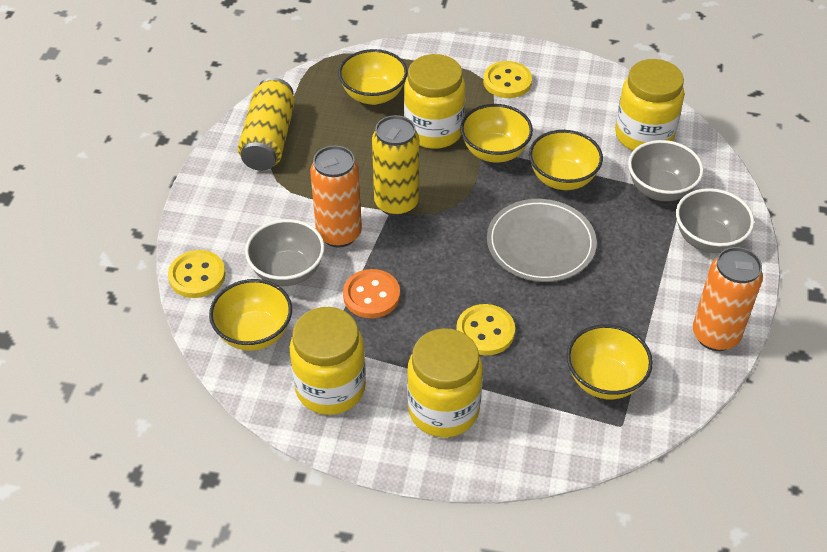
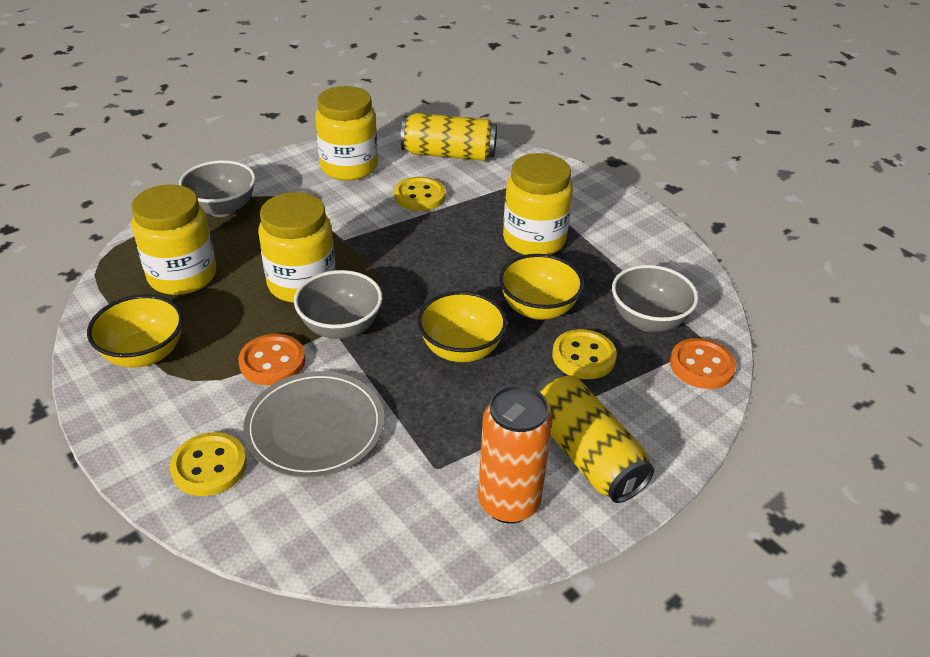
orange button: 1 -> 2
orange can: 2 -> 1
yellow bowl: 5 -> 3

